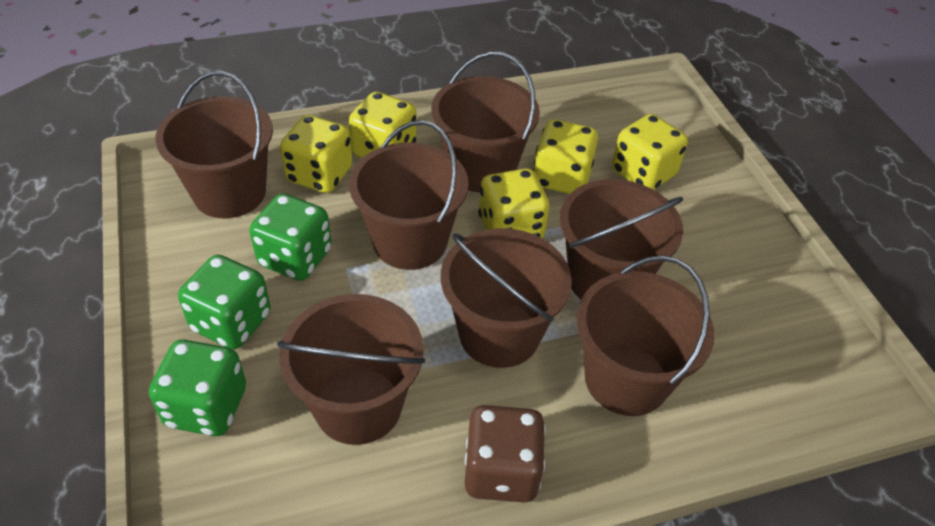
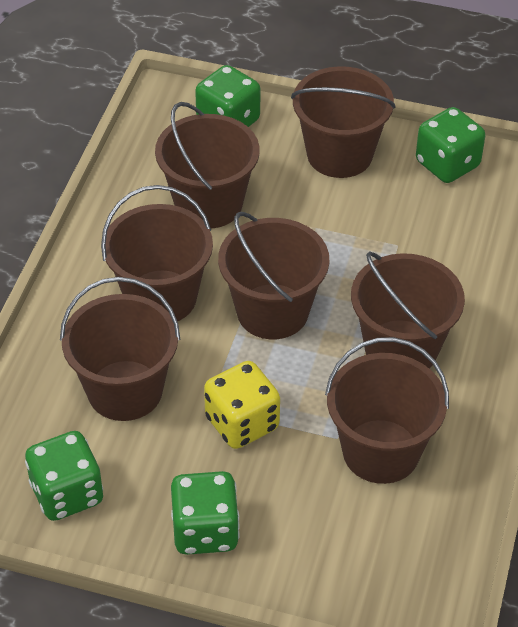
brown dice: 1 -> 0
green dice: 3 -> 4
yellow dice: 5 -> 1

